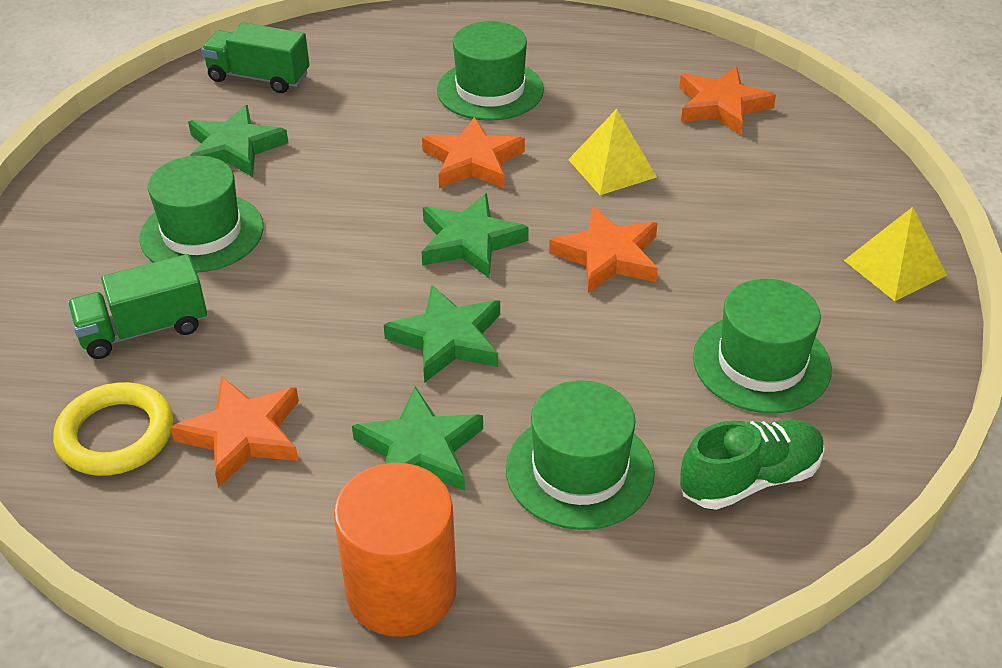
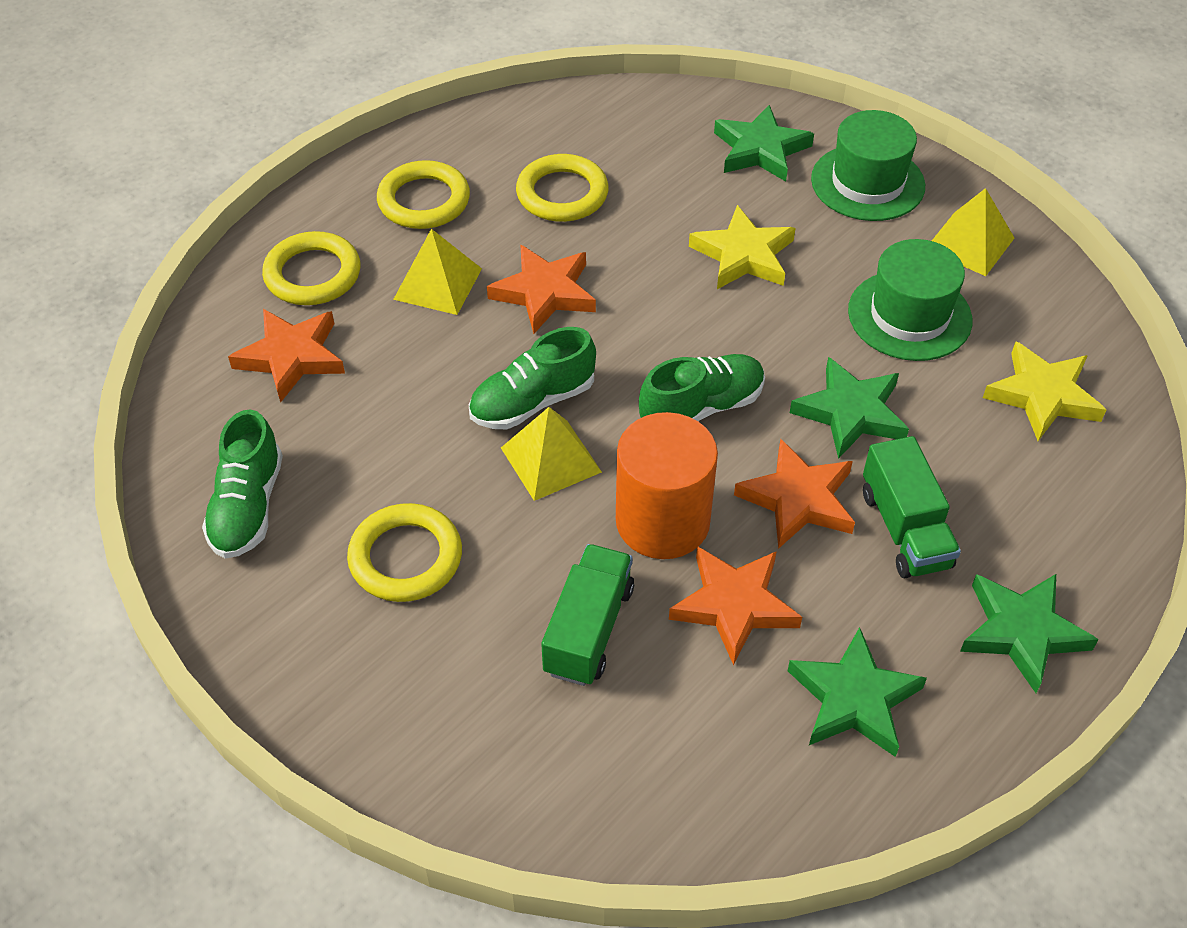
green hat: 4 -> 2
green shoe: 1 -> 3
yellow pyramid: 2 -> 3
yellow ring: 1 -> 4
yellow star: 0 -> 2

